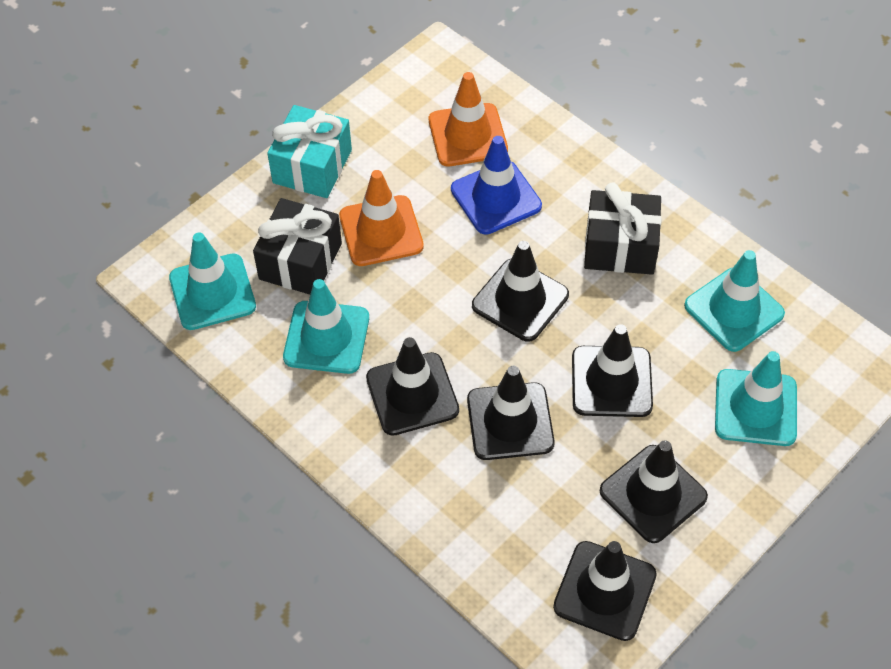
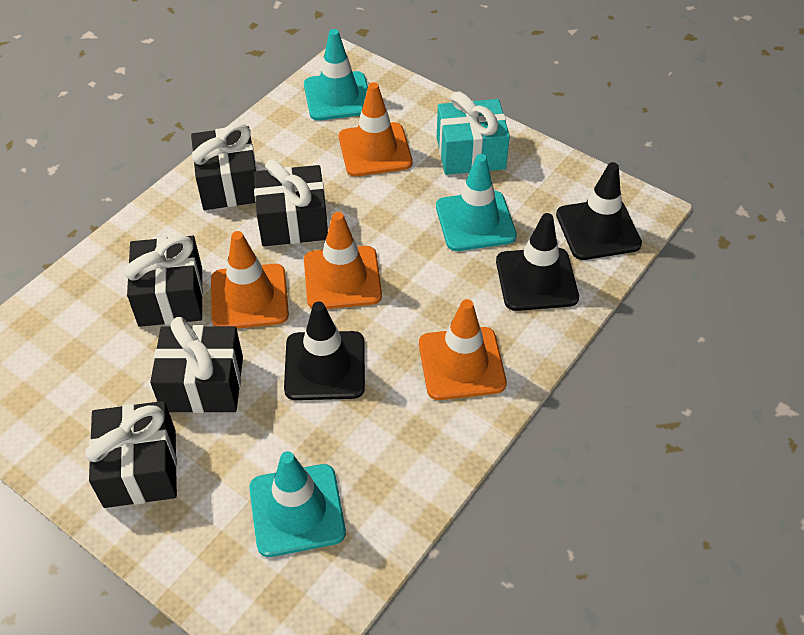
black gift: 2 -> 5
black traffic cone: 6 -> 3
blue traffic cone: 1 -> 0
orange traffic cone: 2 -> 4
turquoise traffic cone: 4 -> 3

